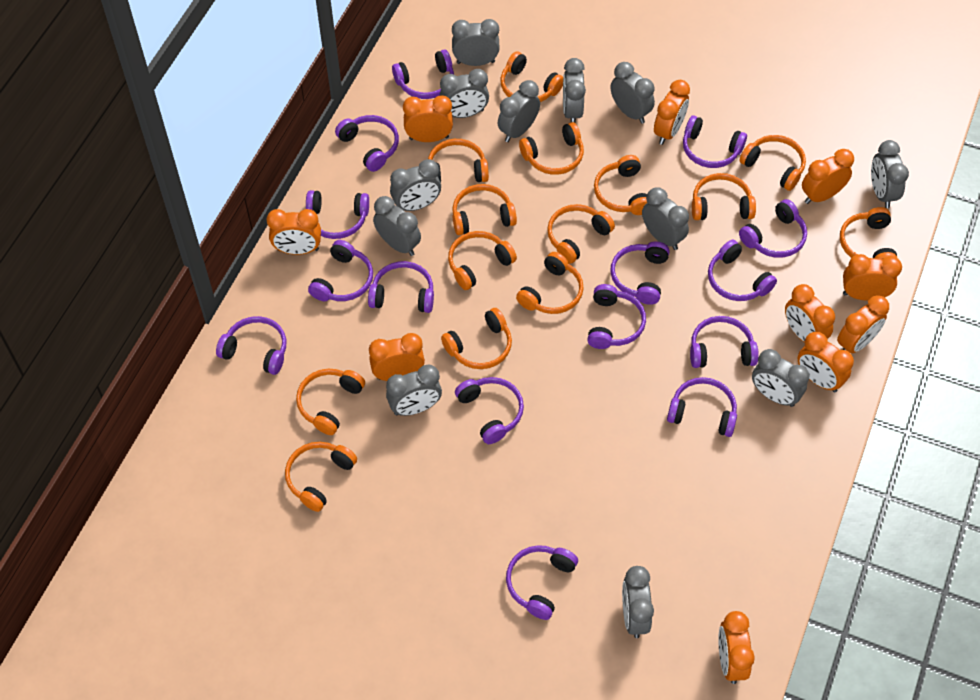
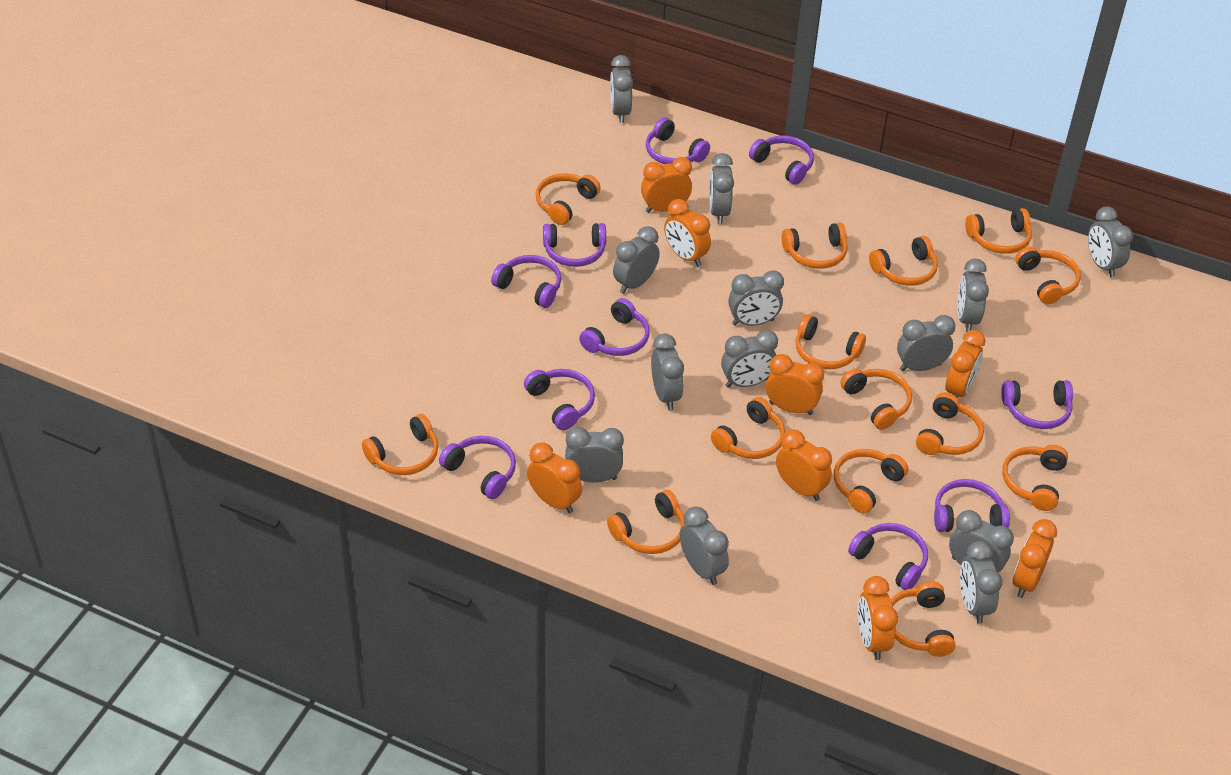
grey clock: 12 -> 13
orange clock: 10 -> 8
purple headphones: 15 -> 10

